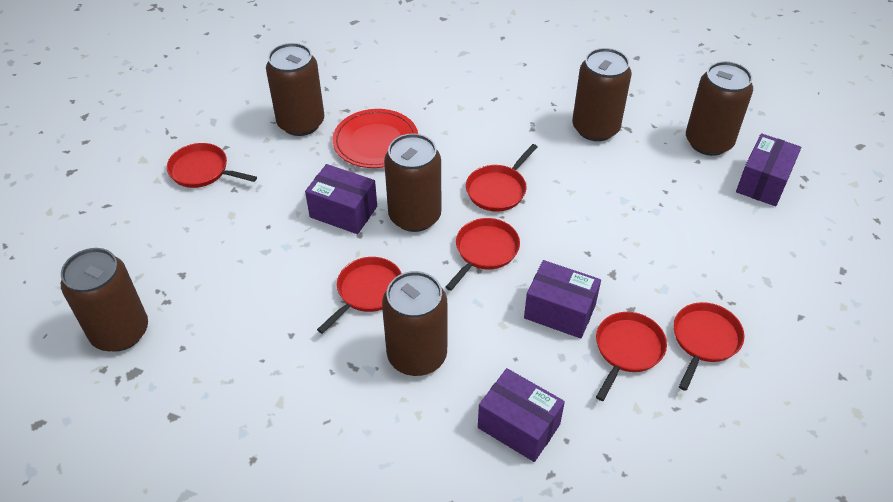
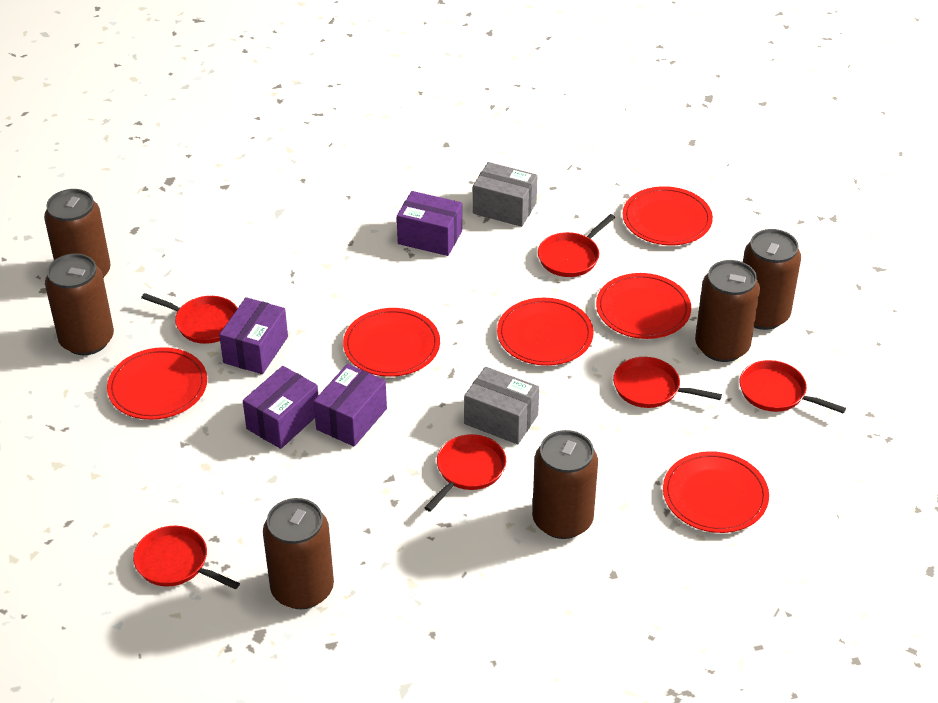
grey box: 0 -> 2
red plate: 1 -> 6

